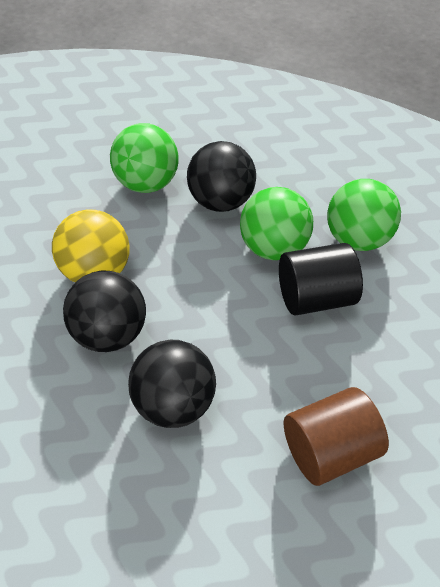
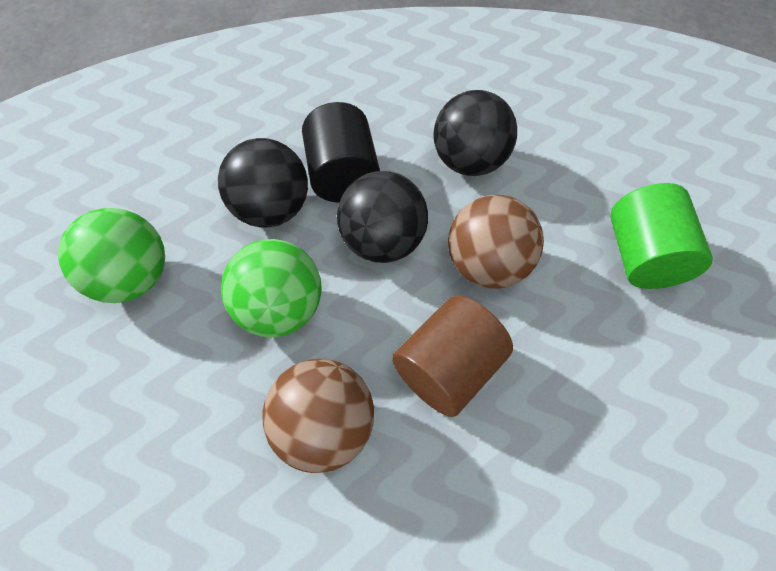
brown ball: 0 -> 2
green ball: 3 -> 2
green cylinder: 0 -> 1
yellow ball: 1 -> 0

